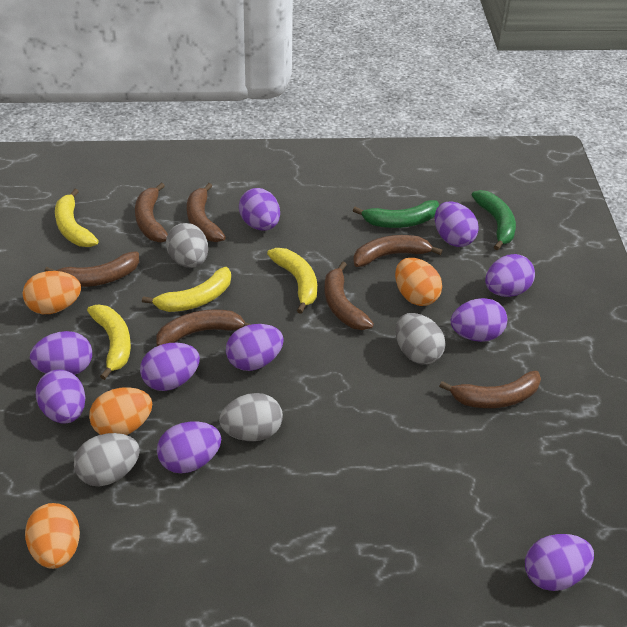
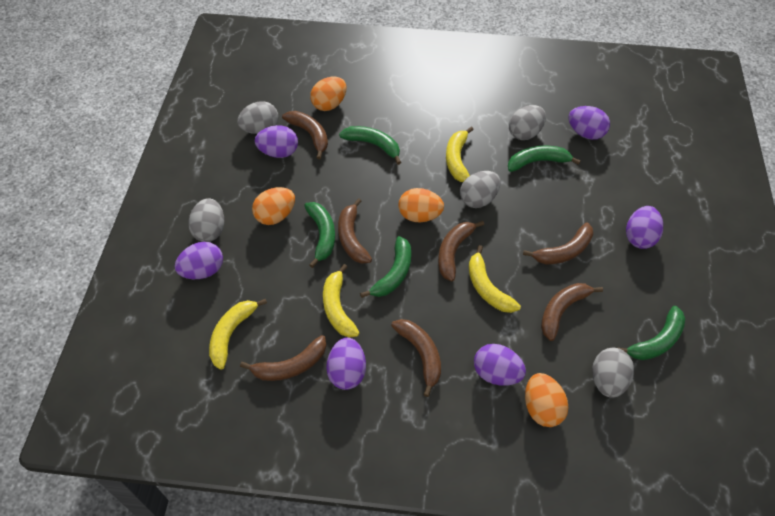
green banana: 2 -> 5
grey egg: 4 -> 5
purple egg: 10 -> 6

